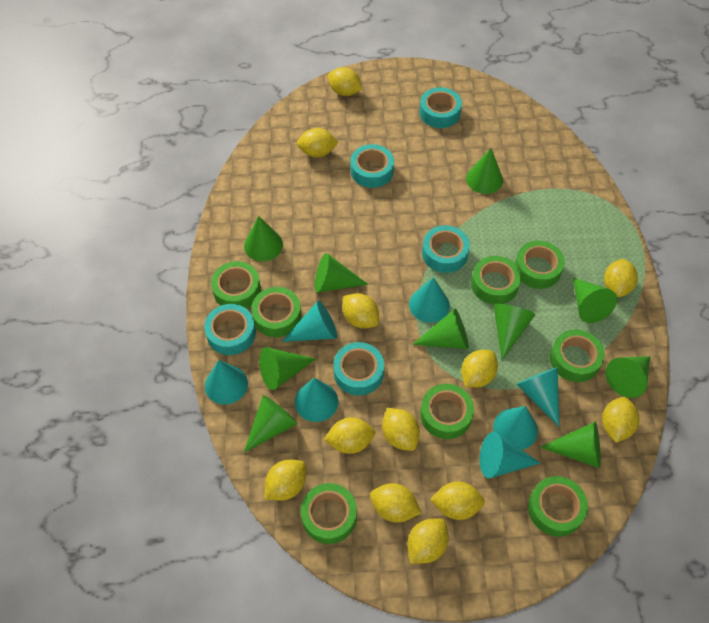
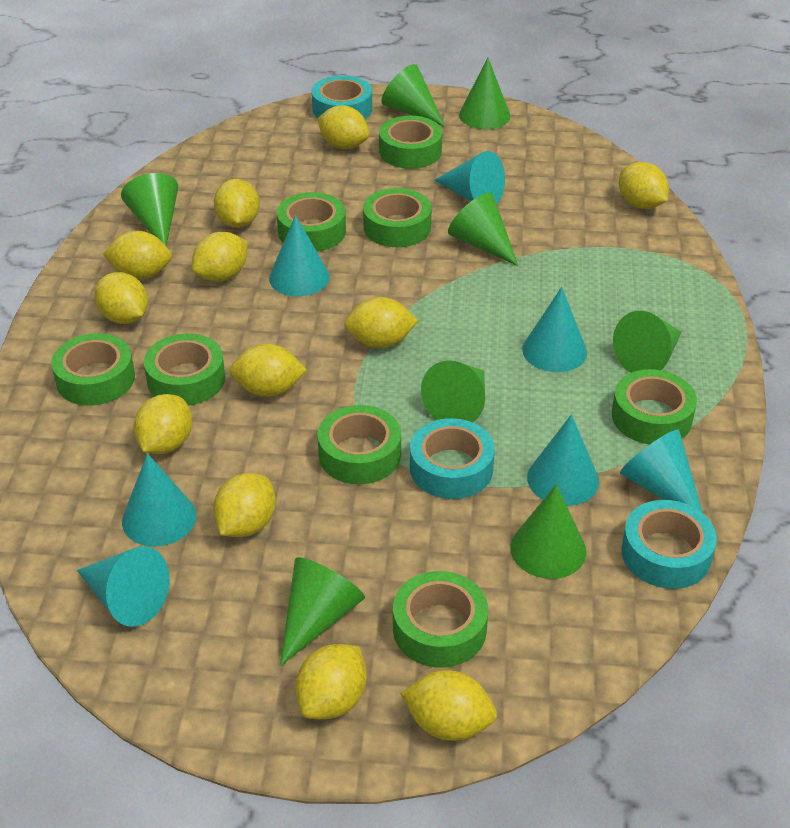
green cone: 10 -> 8
turquoise tape: 5 -> 3

